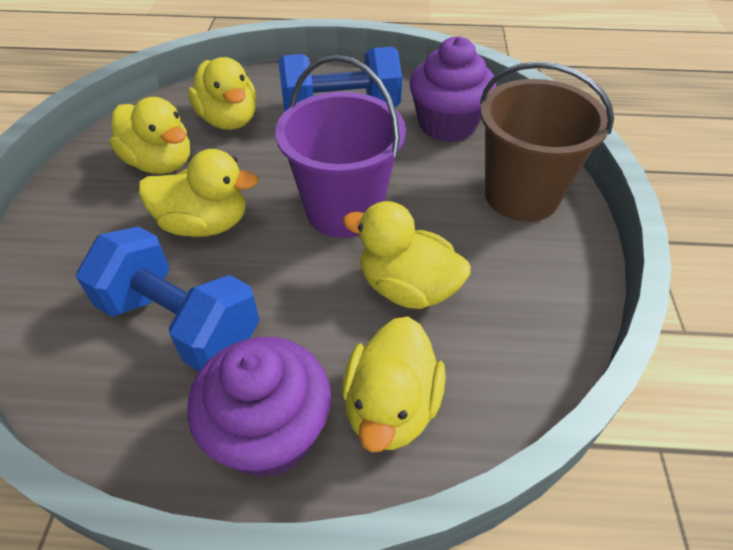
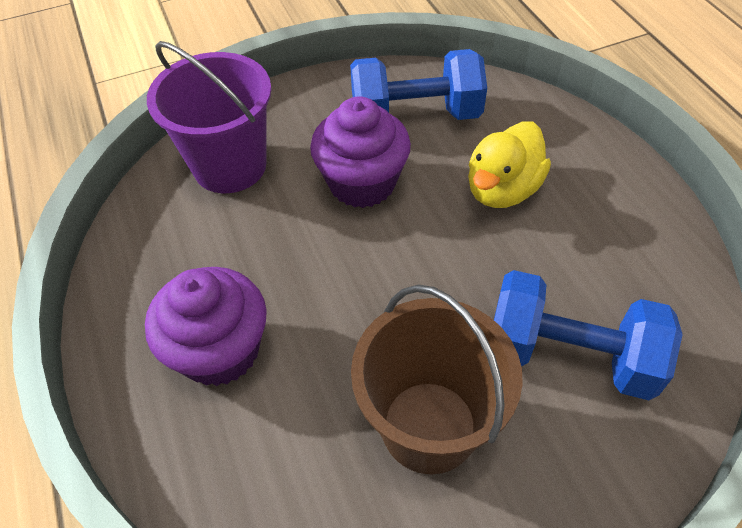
yellow duck: 5 -> 1

